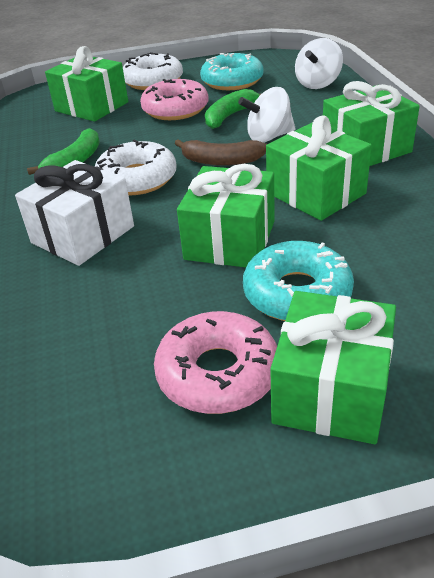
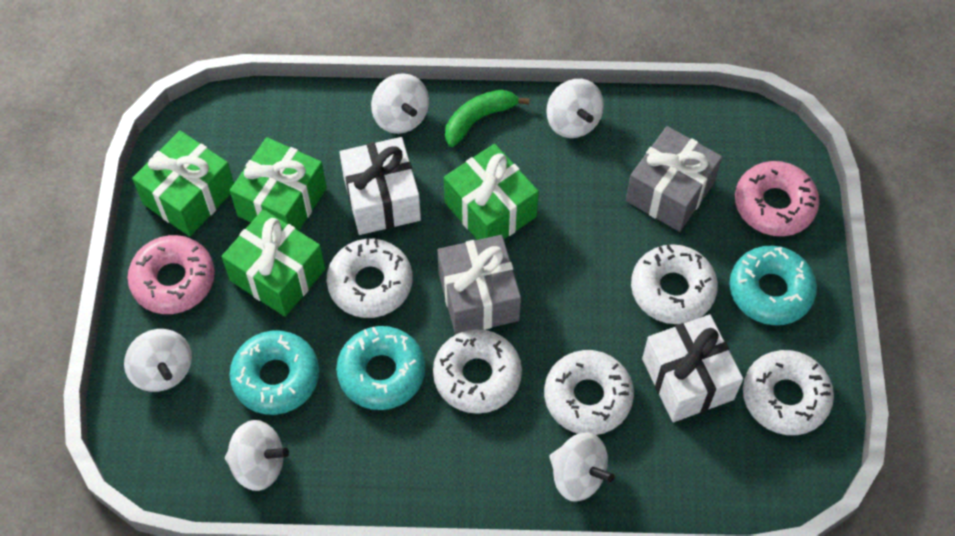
brown banana: 1 -> 0
green banana: 2 -> 1
green gift: 5 -> 4
grey gift: 0 -> 2
turquoise donut: 2 -> 3
white donut: 2 -> 5
white gift: 1 -> 2
white spinning top: 2 -> 5

